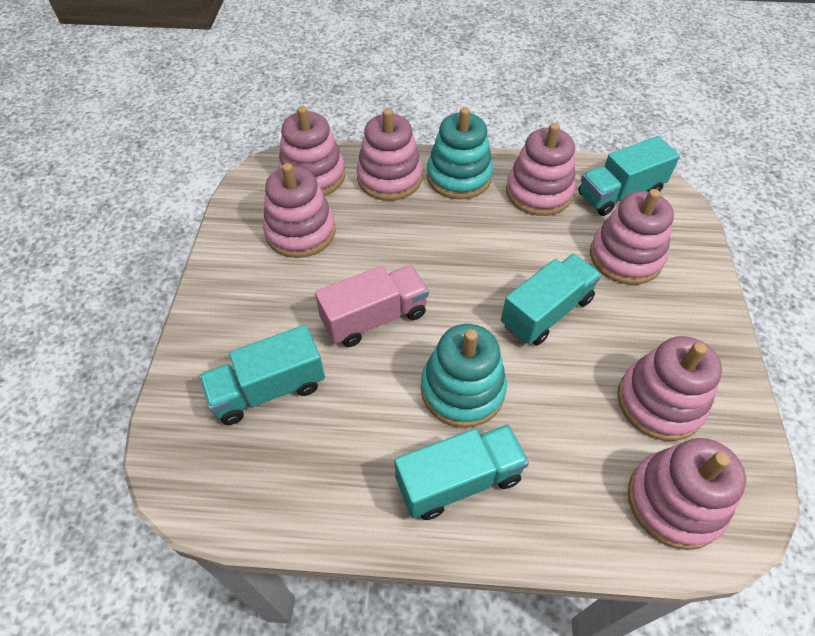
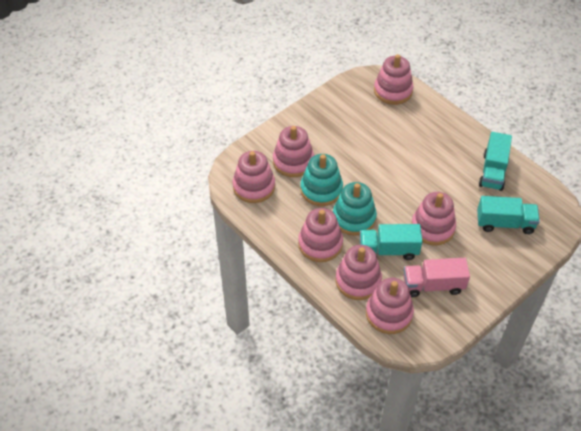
turquoise truck: 4 -> 3

